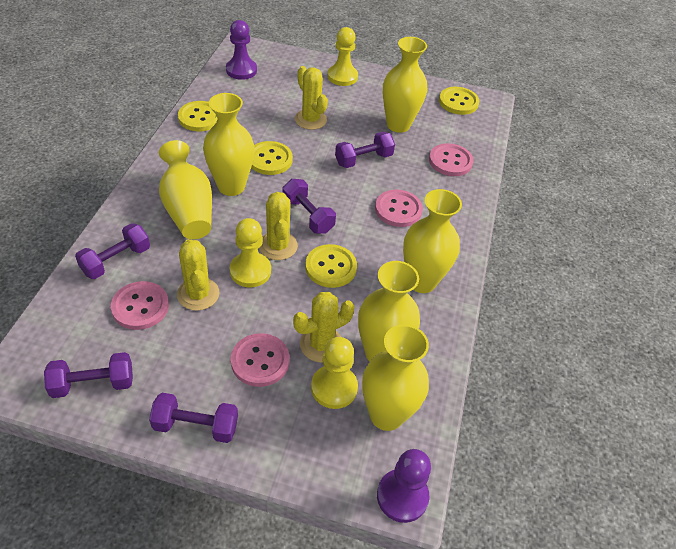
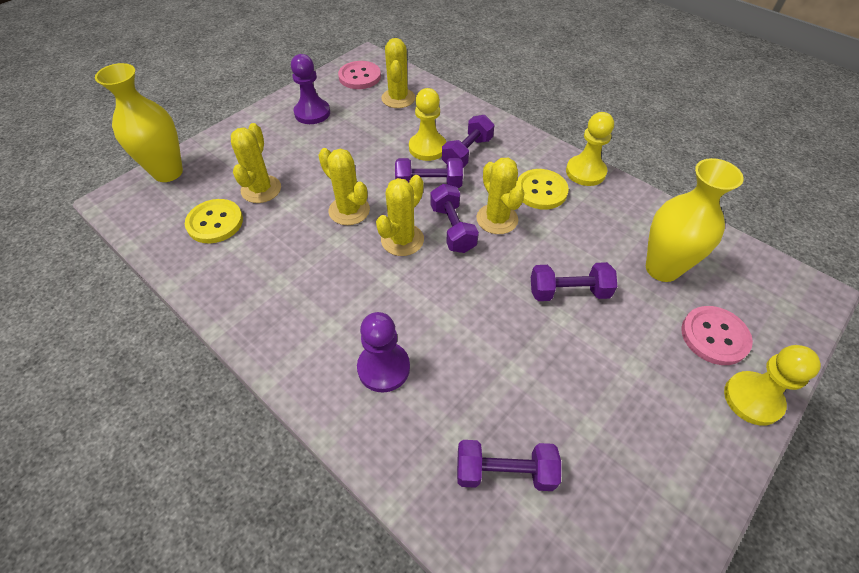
pink button: 4 -> 2
yellow button: 4 -> 2
yellow cactus: 4 -> 5
yellow vase: 6 -> 2

